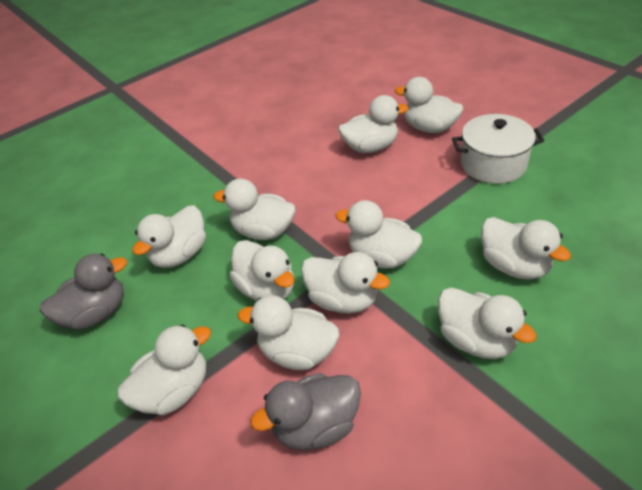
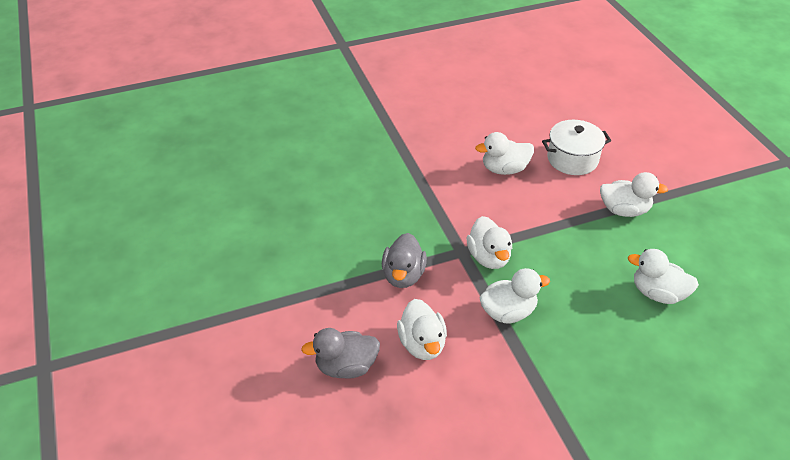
white duck: 11 -> 6

